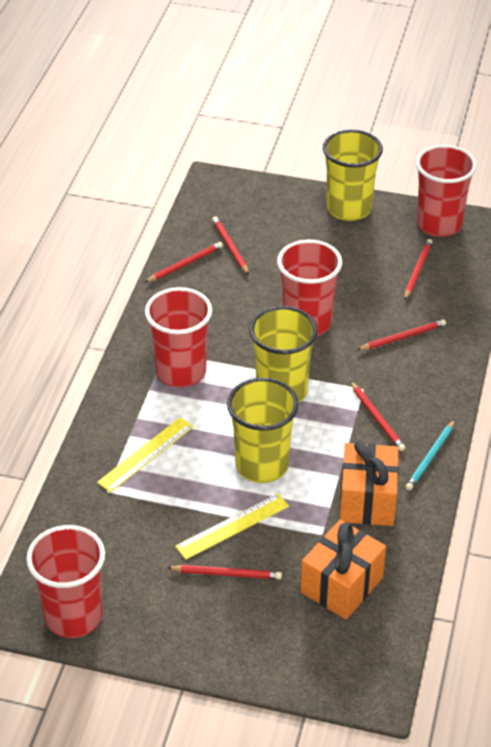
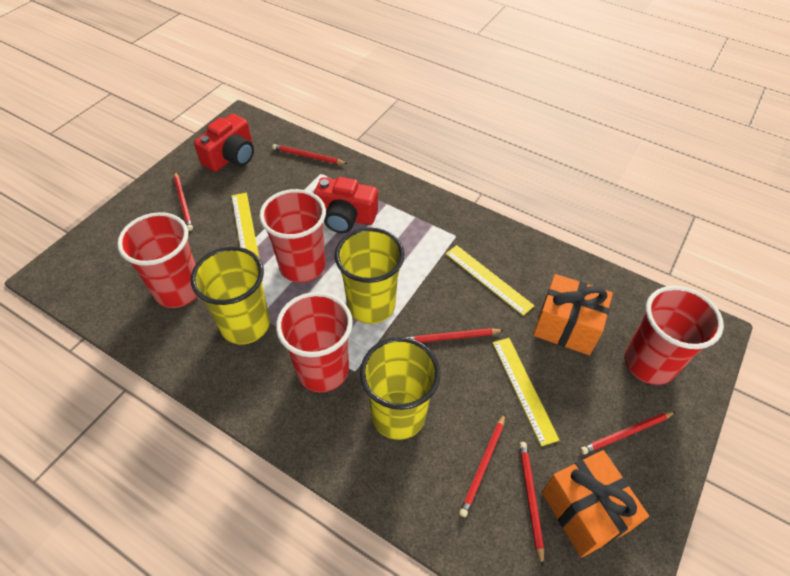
red camera: 0 -> 2
turquoise pencil: 1 -> 0
yellow ruler: 2 -> 3

